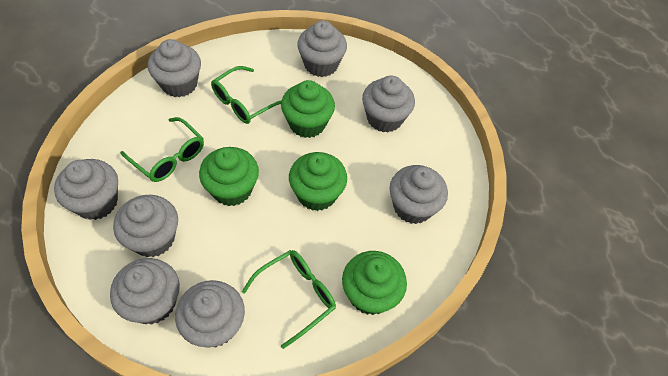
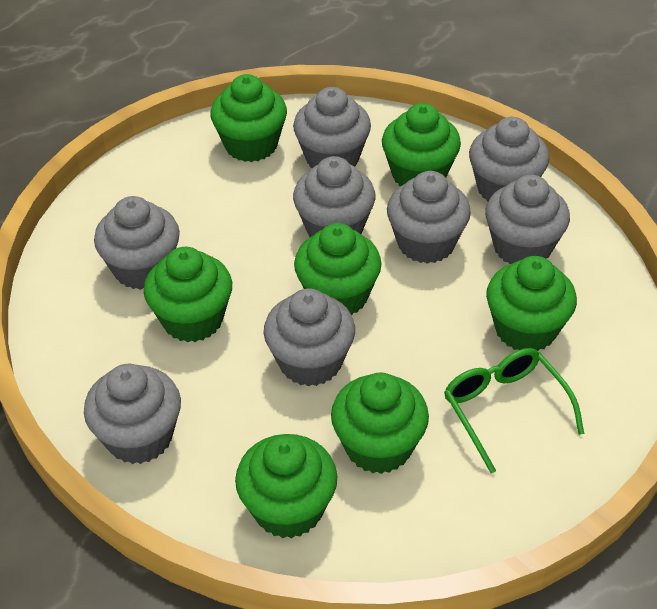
green cupcake: 4 -> 7
green glasses: 3 -> 1

